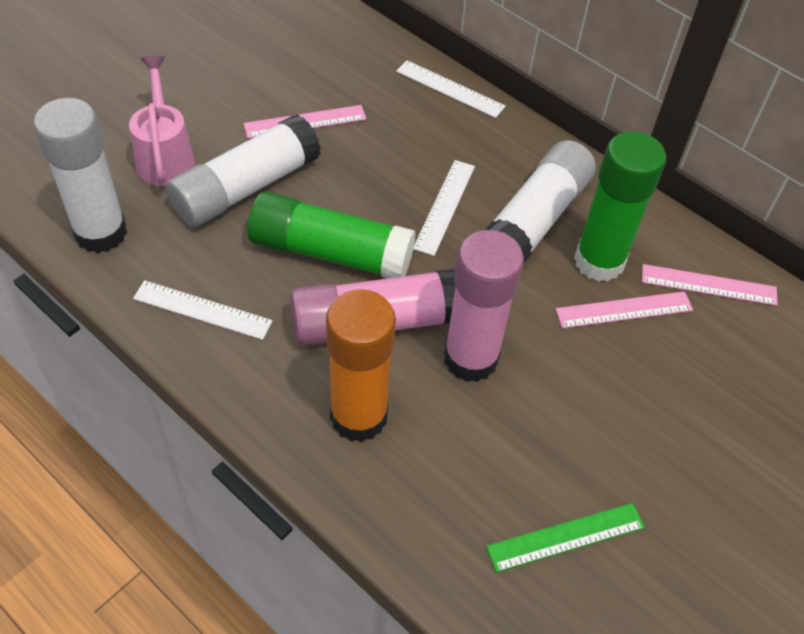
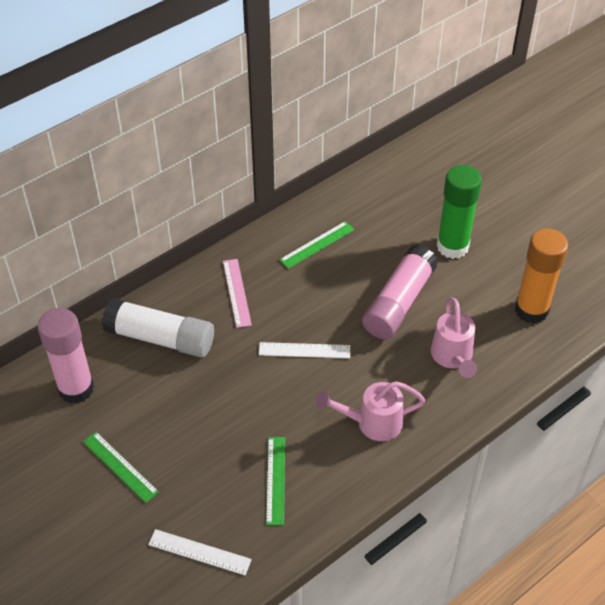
green glue stick: 2 -> 1
green ruler: 1 -> 3
pink ruler: 3 -> 1
pink watering can: 1 -> 2
white glue stick: 3 -> 1
white ruler: 3 -> 2

